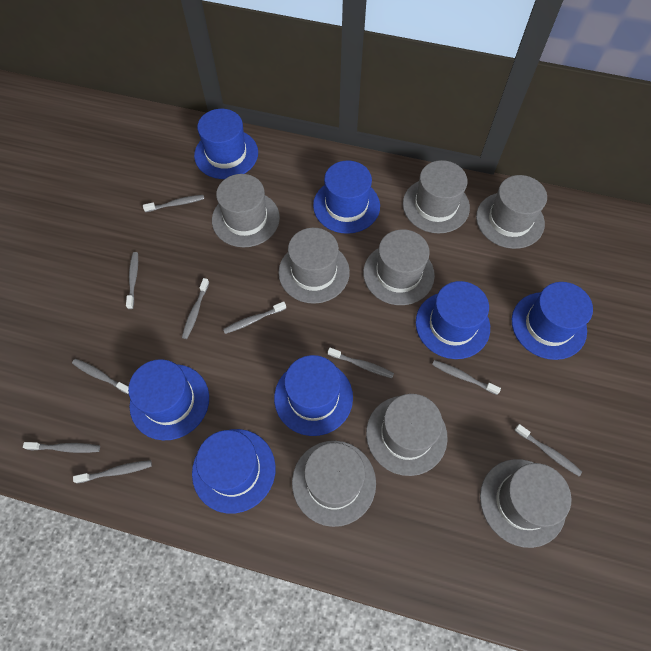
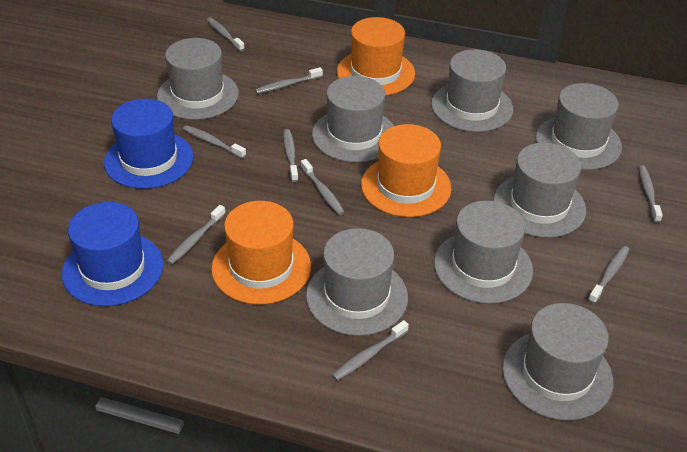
blue hat: 7 -> 2
grey toothbrush: 10 -> 9
orange hat: 0 -> 3

